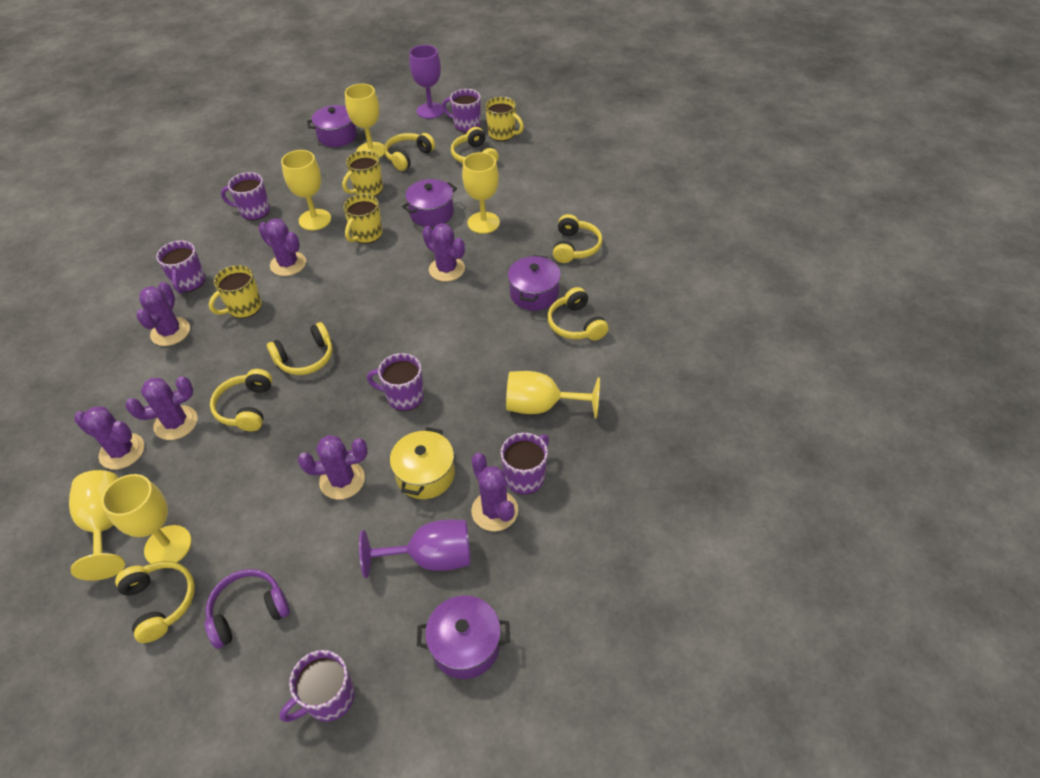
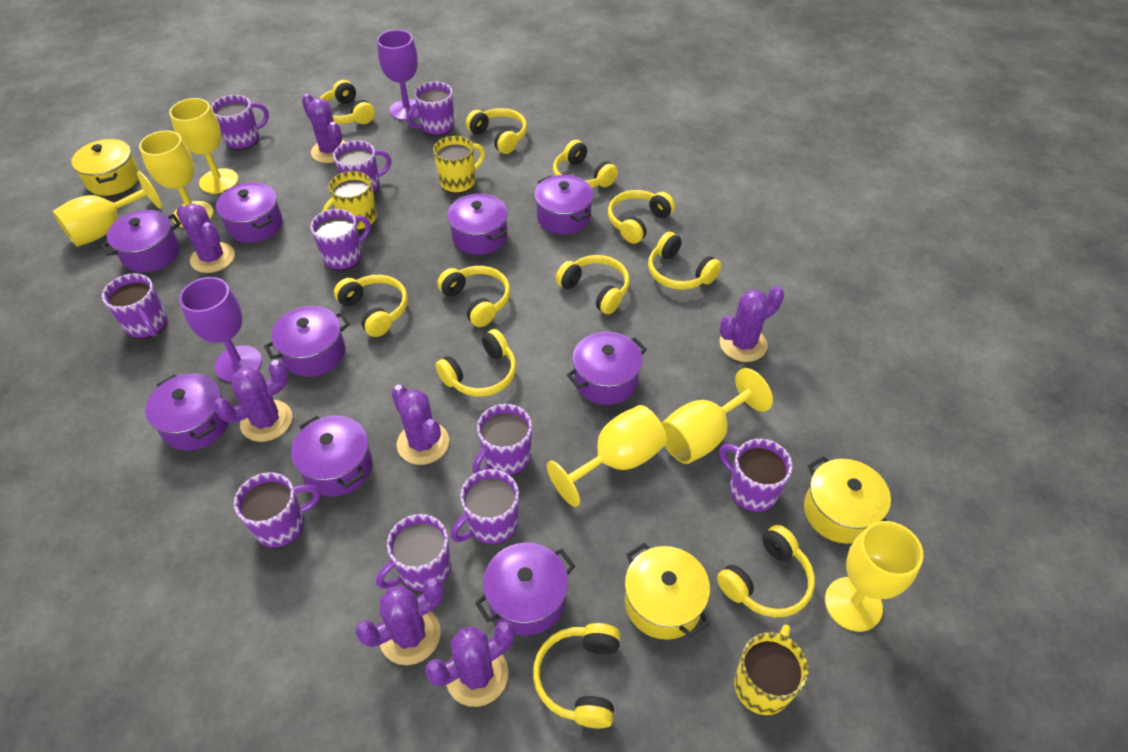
purple headphones: 1 -> 0
purple mug: 6 -> 10
purple pot: 4 -> 9
yellow headphones: 7 -> 11
yellow mug: 4 -> 3
yellow pot: 1 -> 3

